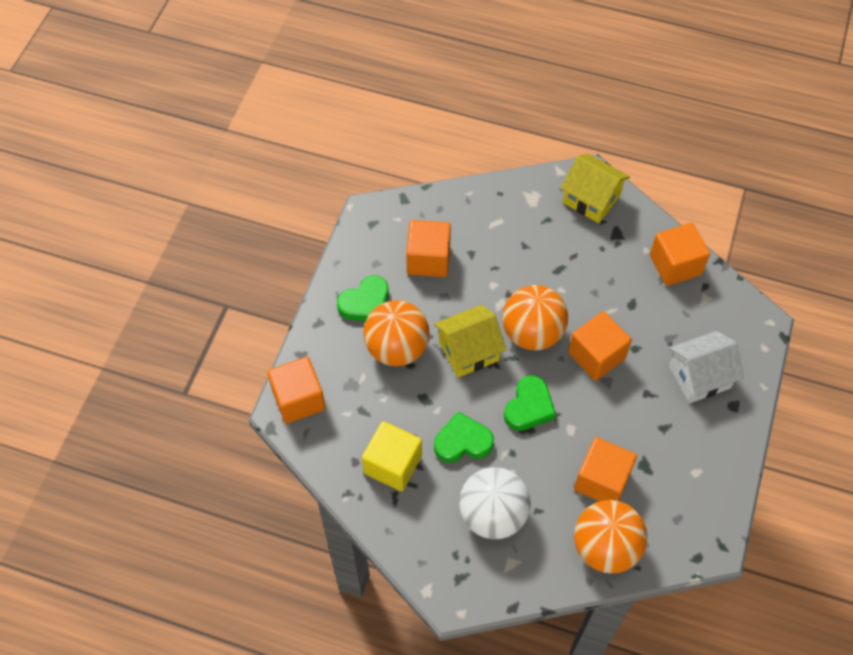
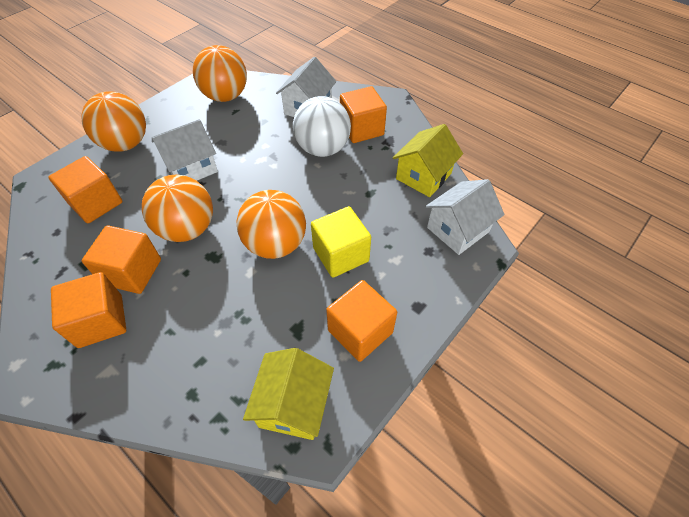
green heart: 3 -> 0
orange ball: 3 -> 4
white house: 1 -> 3

